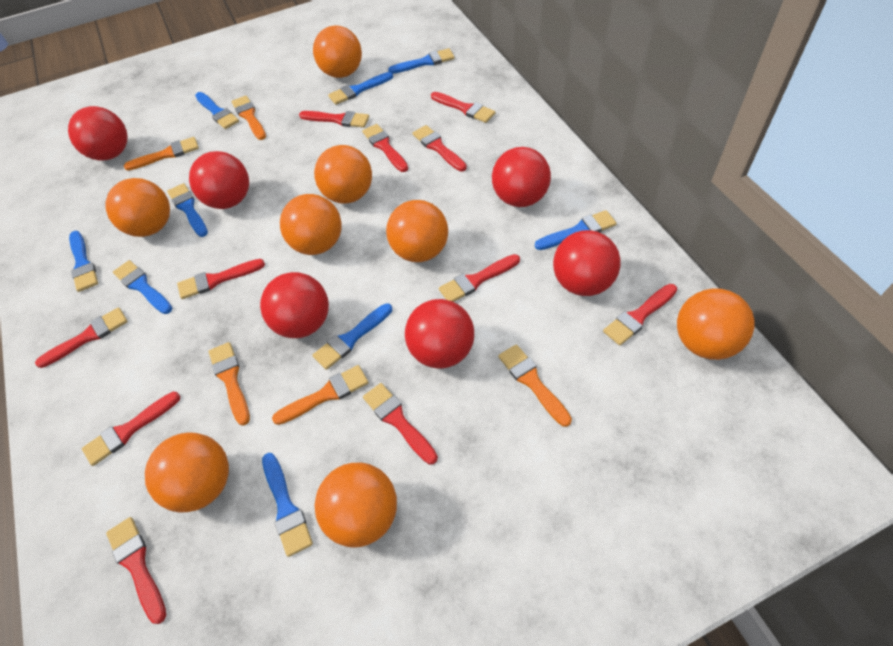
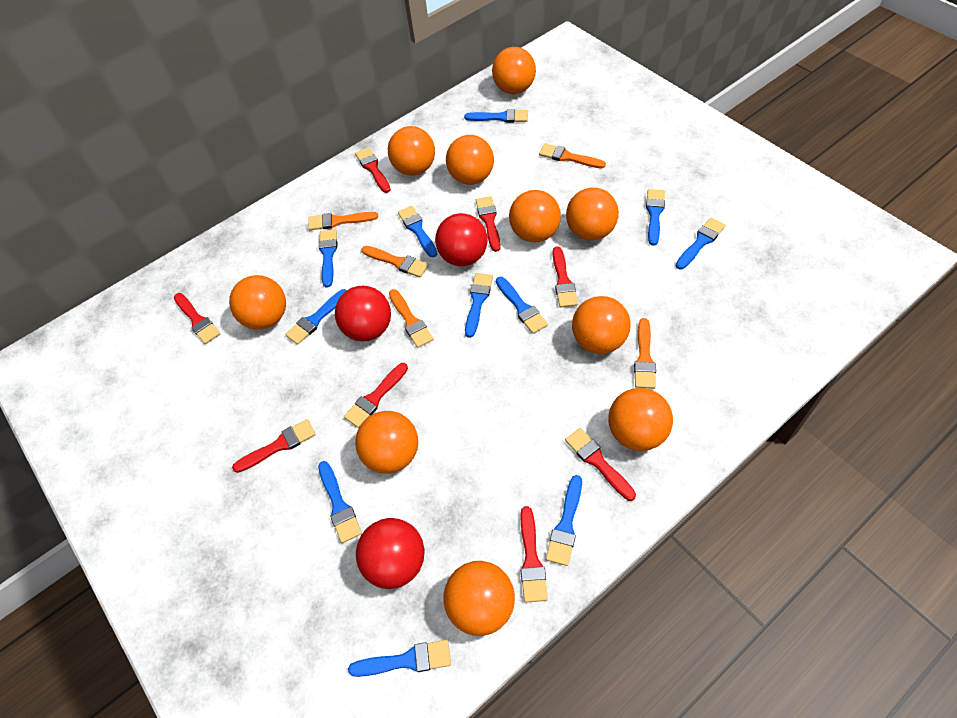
blue brush: 9 -> 11
orange ball: 8 -> 10
red ball: 6 -> 3
red brush: 11 -> 8

